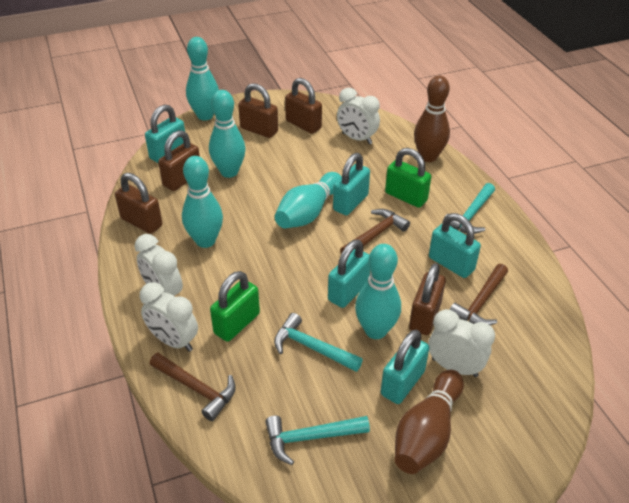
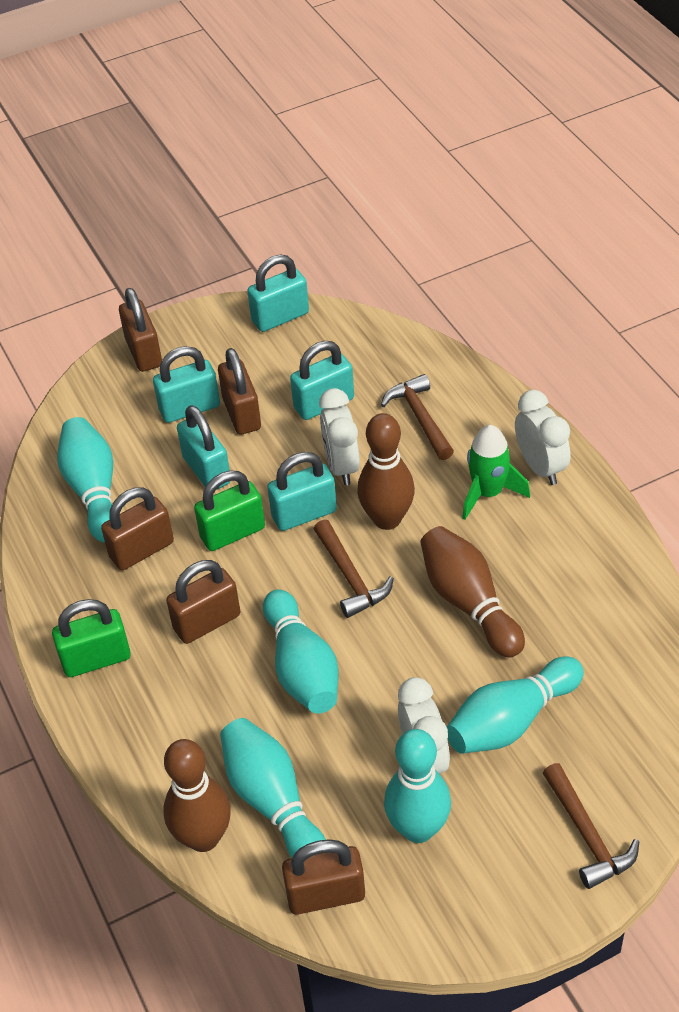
brown bowling pin: 2 -> 3
green rocket: 0 -> 1
turquoise hammer: 3 -> 0
white clock: 4 -> 3

